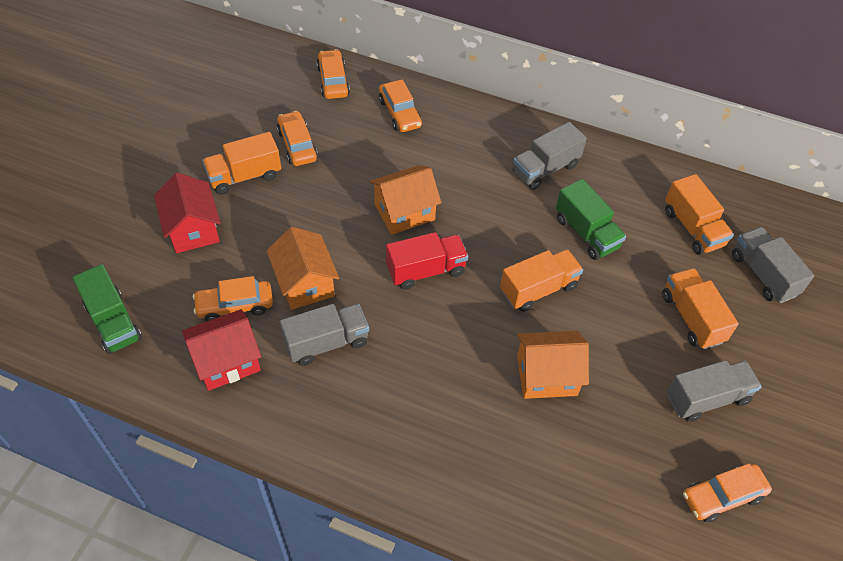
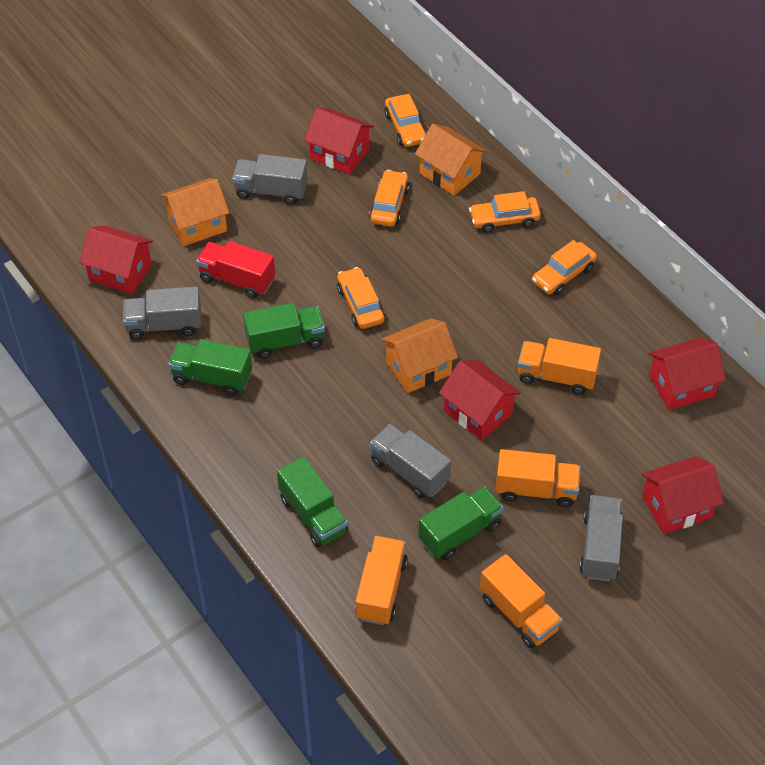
green truck: 2 -> 4
red house: 2 -> 5

